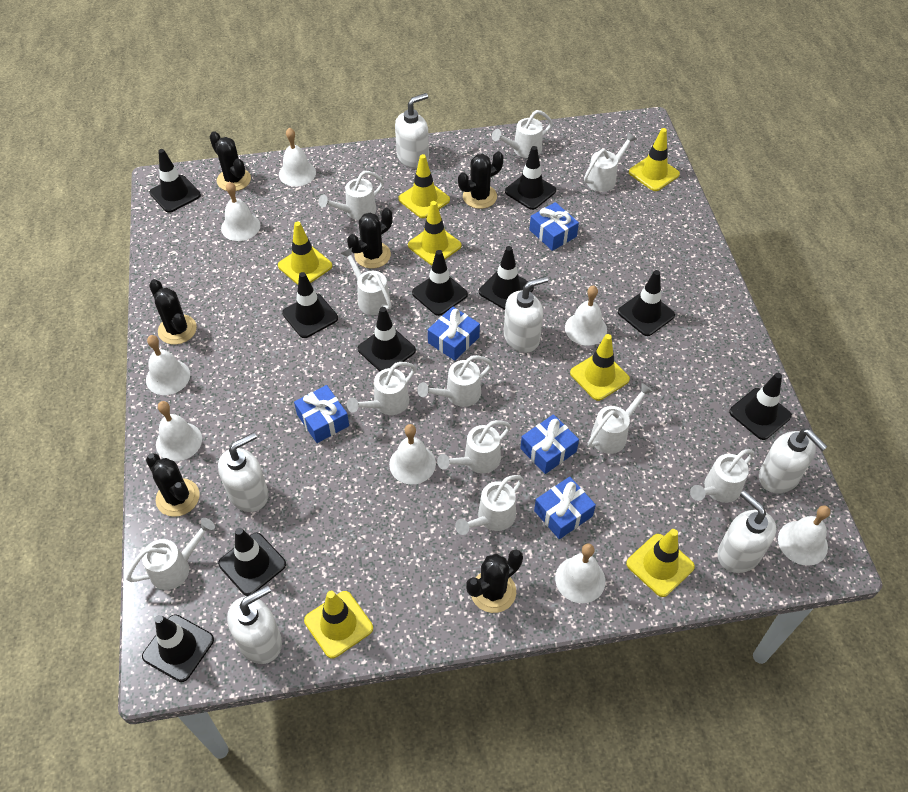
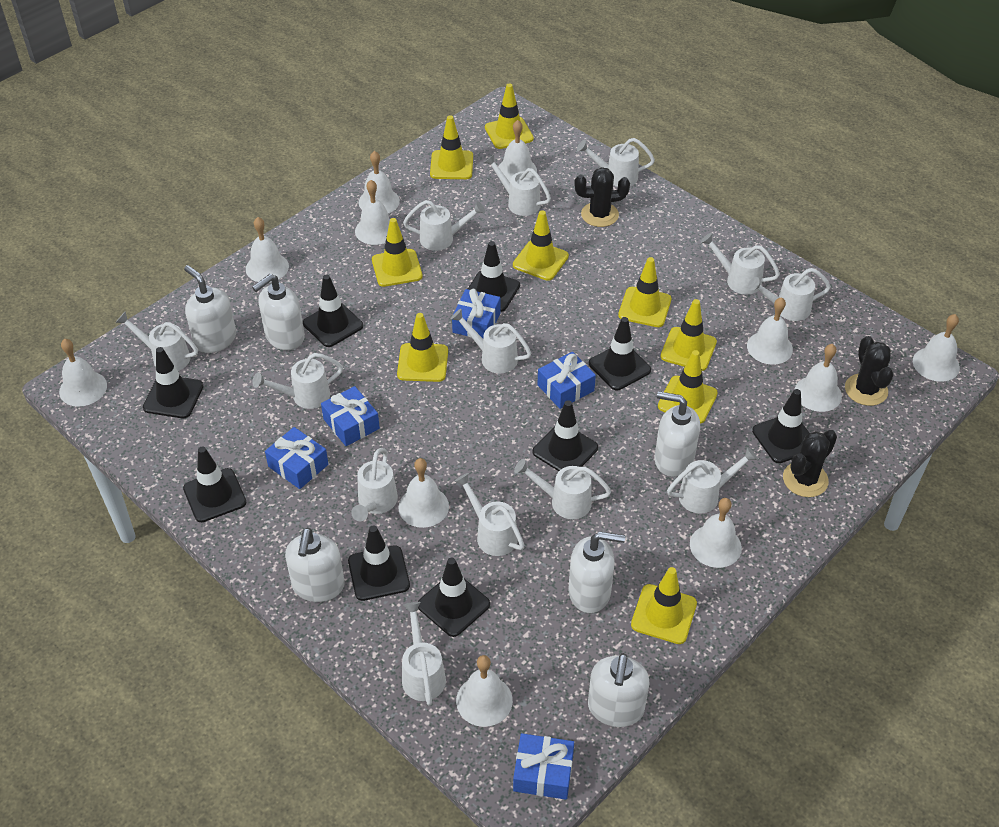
black cactus: 6 -> 3
black traffic cone: 10 -> 9
white bell: 8 -> 11
white watering can: 11 -> 13
yellow traffic cone: 7 -> 9

